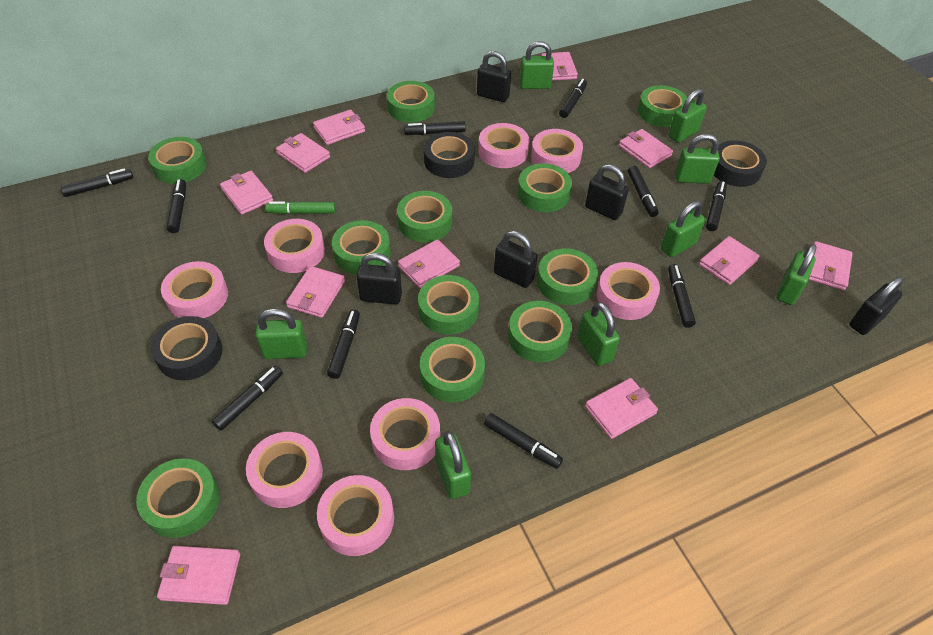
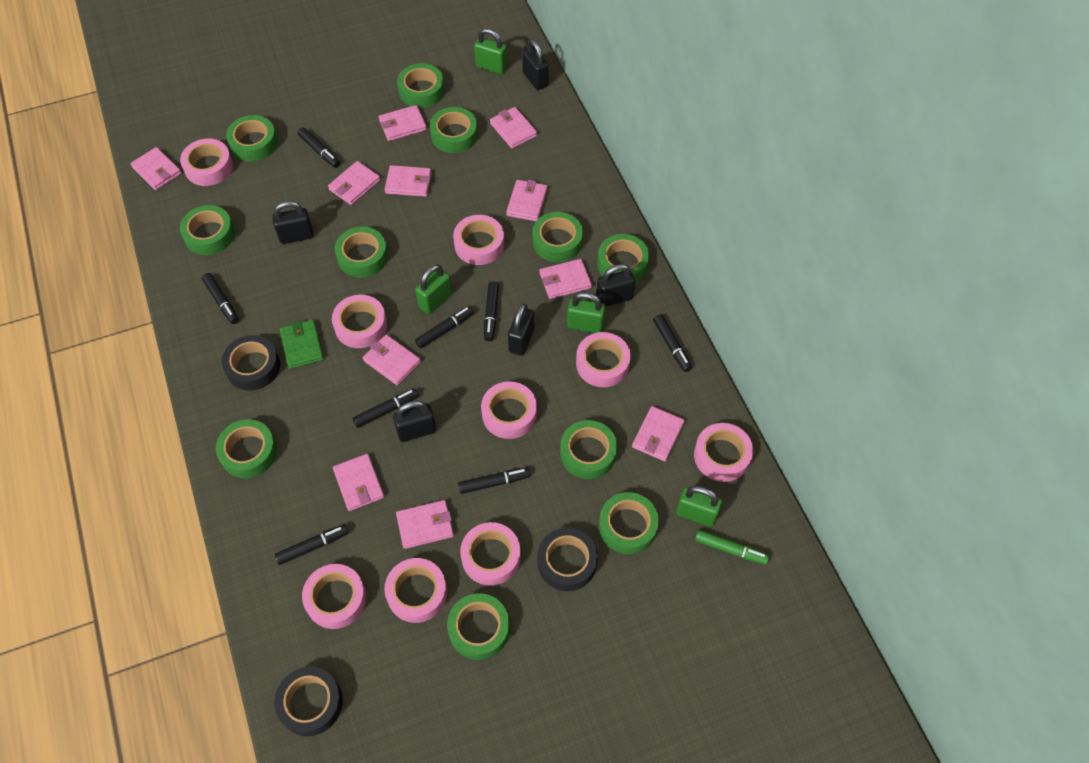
black marker: 10 -> 8
green padlock: 8 -> 4
green wallet: 0 -> 1
pink tape: 8 -> 9

